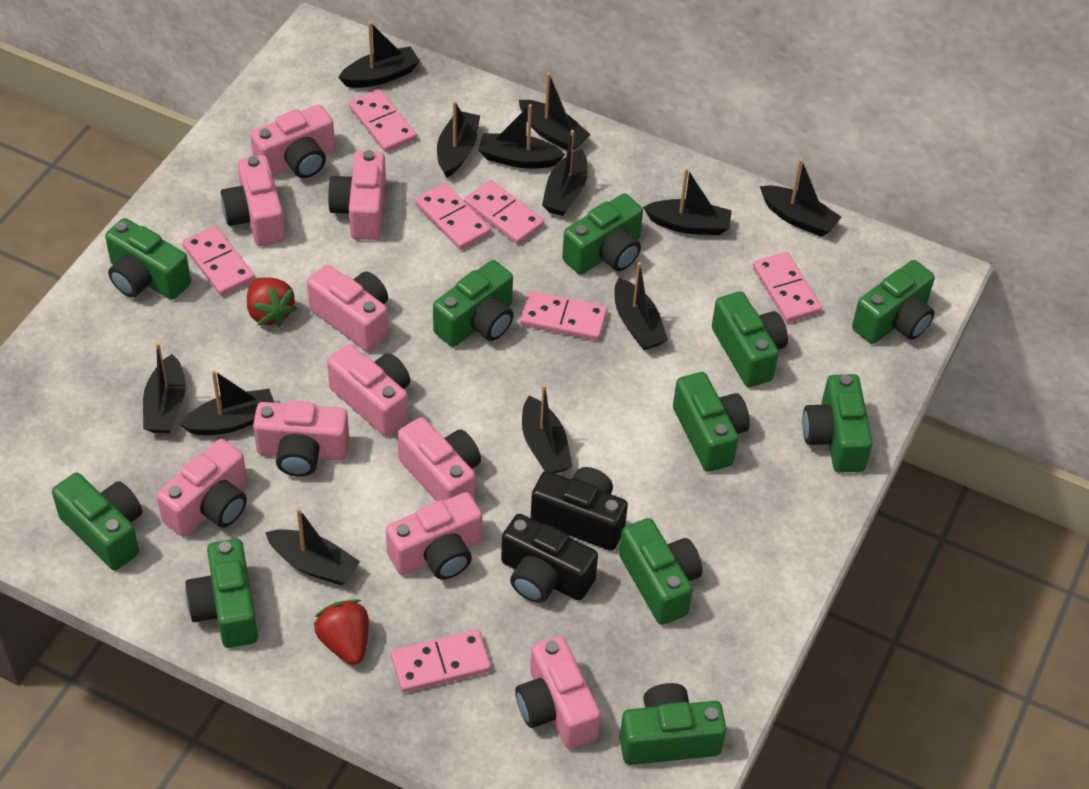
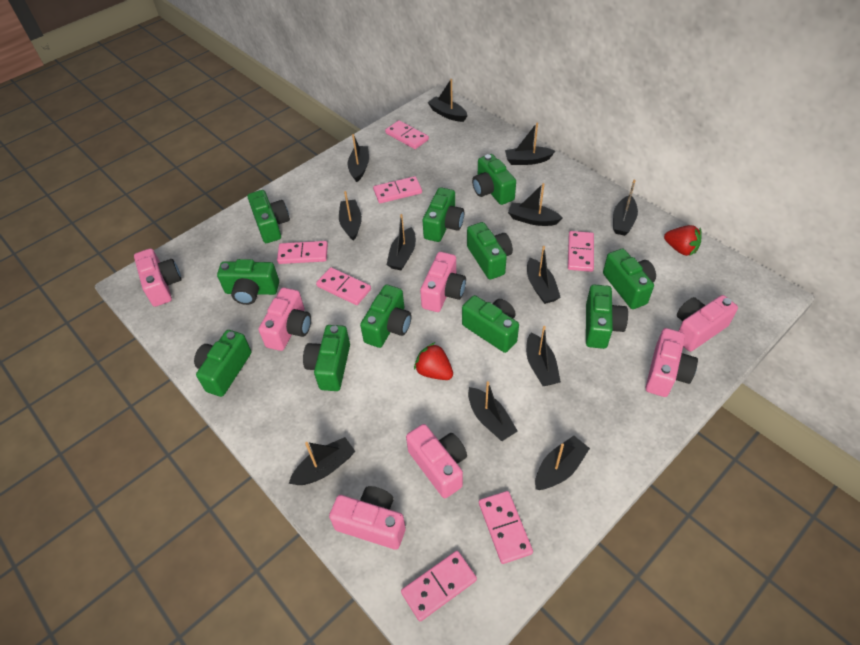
black camera: 2 -> 0
pink camera: 10 -> 7

